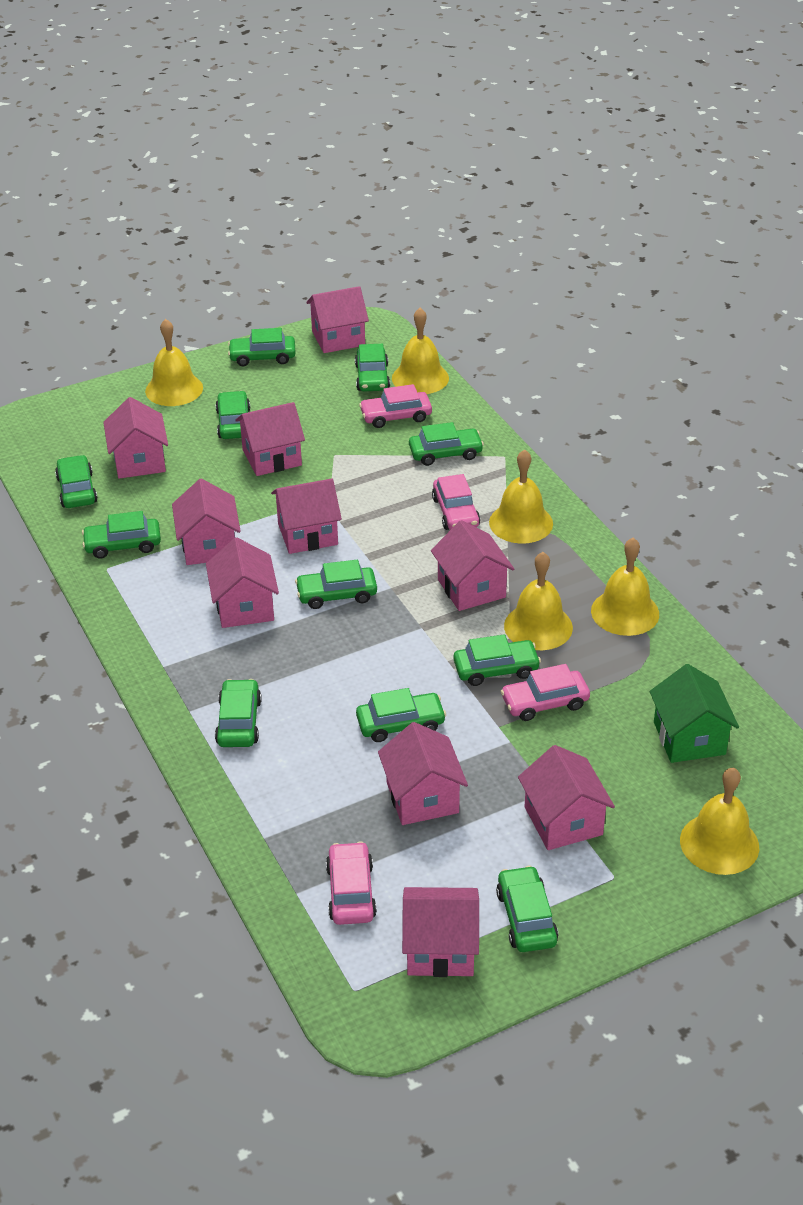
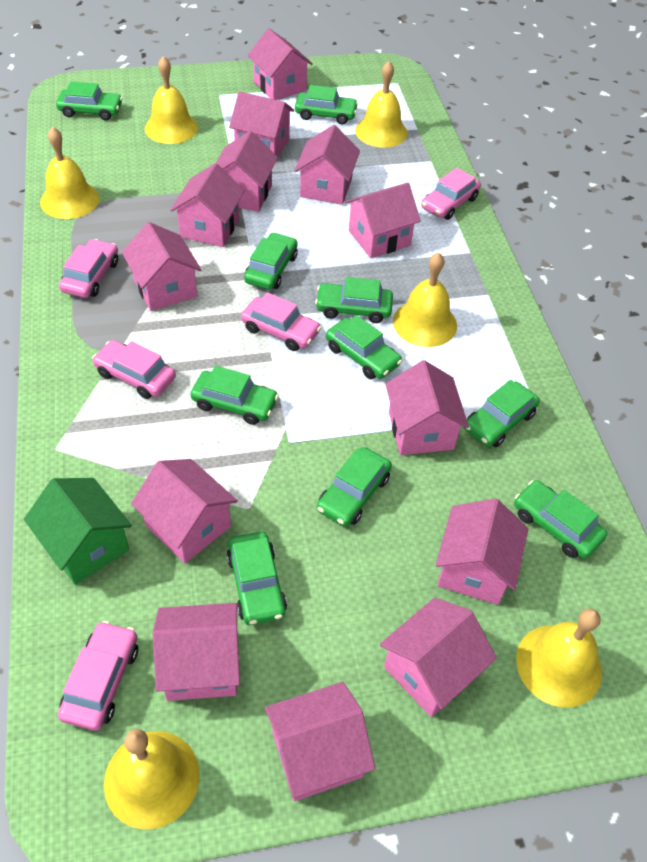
green car: 11 -> 10
pink car: 4 -> 5
pink house: 10 -> 13

